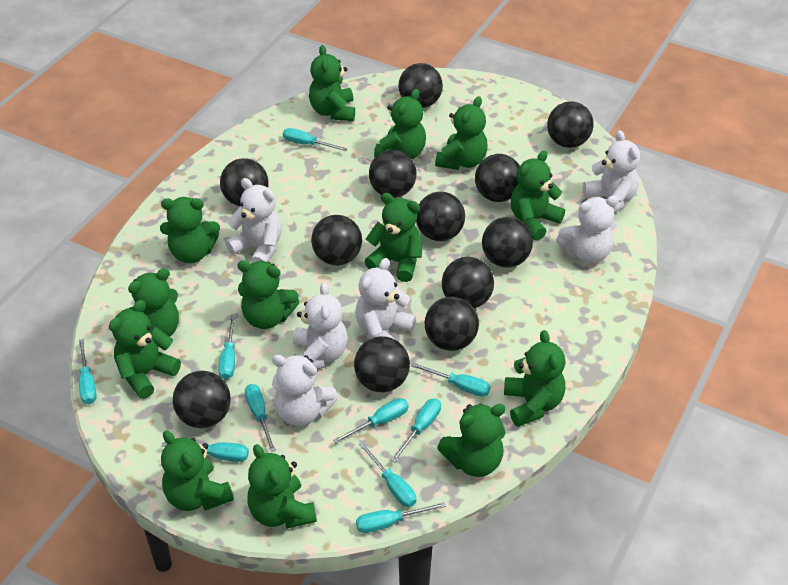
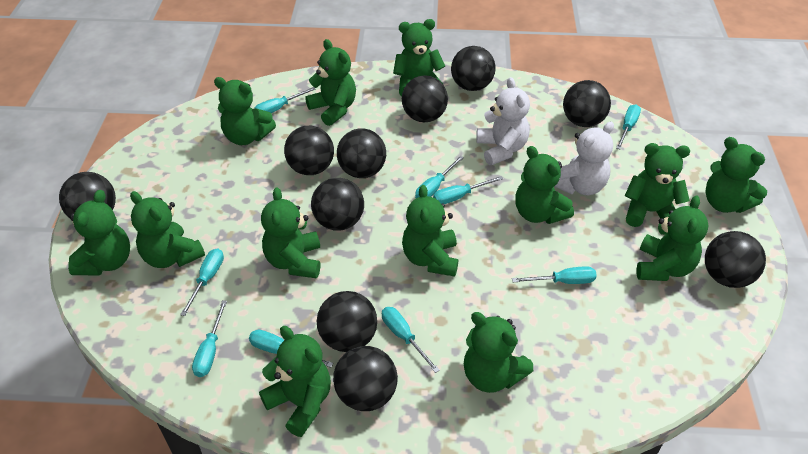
black ball: 12 -> 10
turquoise screwdriver: 10 -> 9
white teddy bear: 6 -> 2

